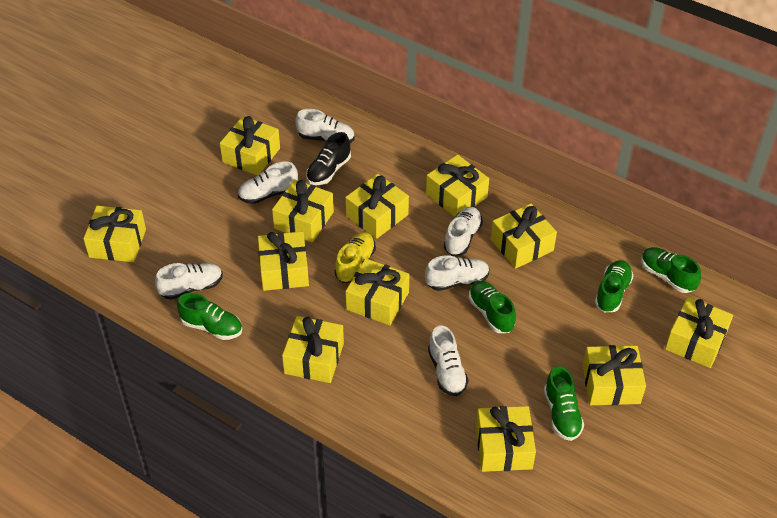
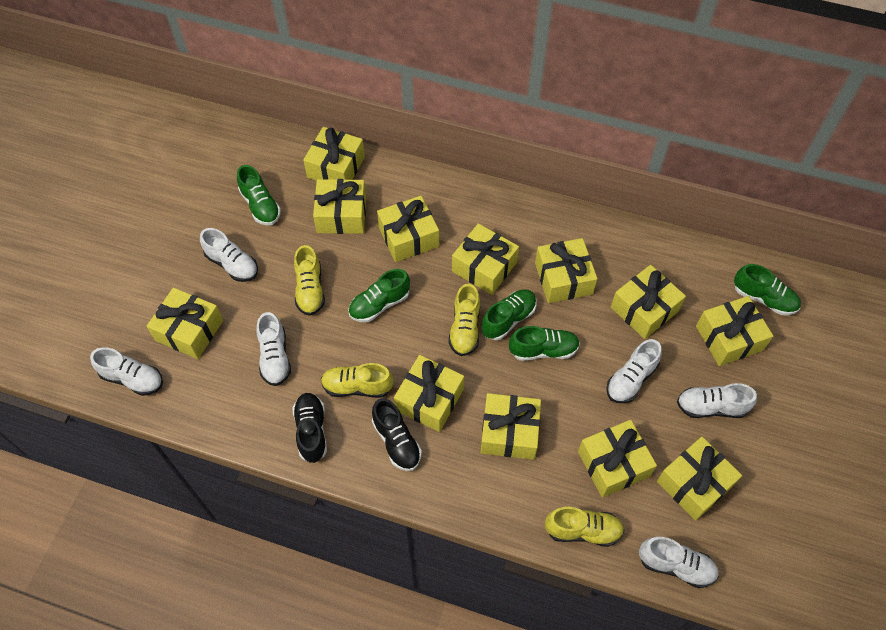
black shoe: 1 -> 2
yellow shoe: 1 -> 4

